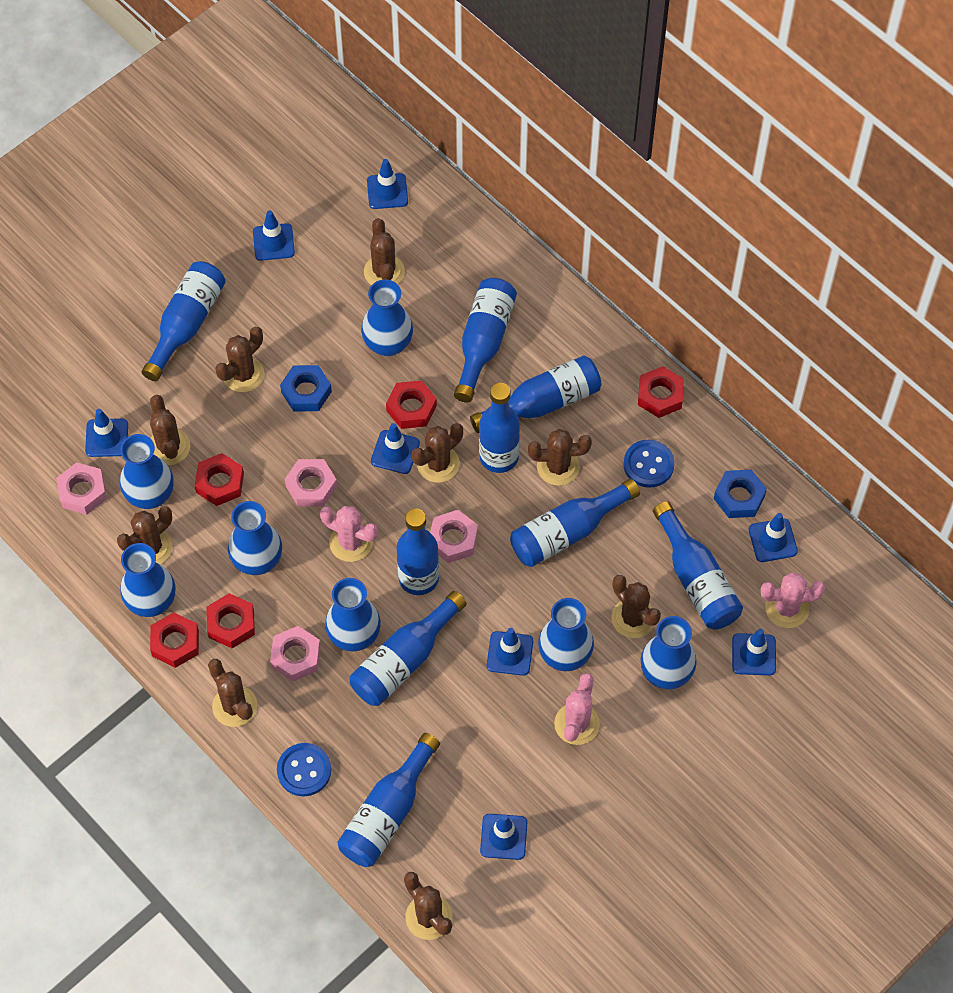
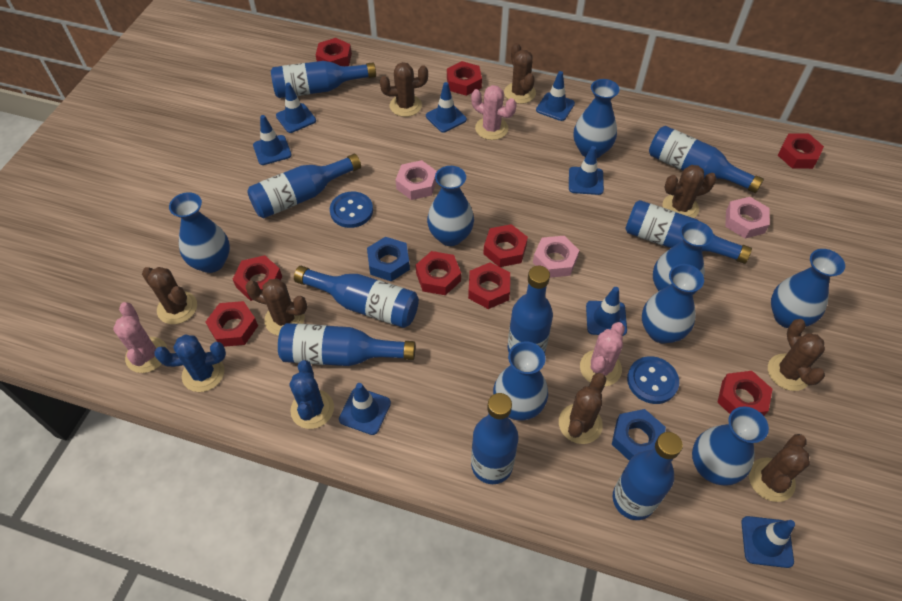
blue cactus: 0 -> 2
blue vase: 7 -> 8
brown cactus: 9 -> 8
pink nut: 4 -> 3
red nut: 5 -> 9

